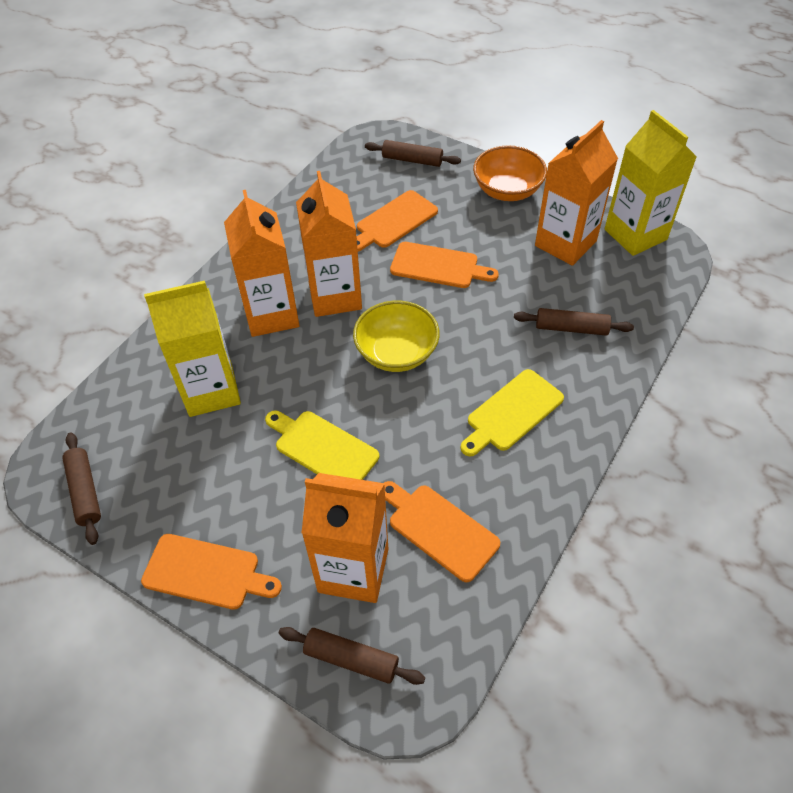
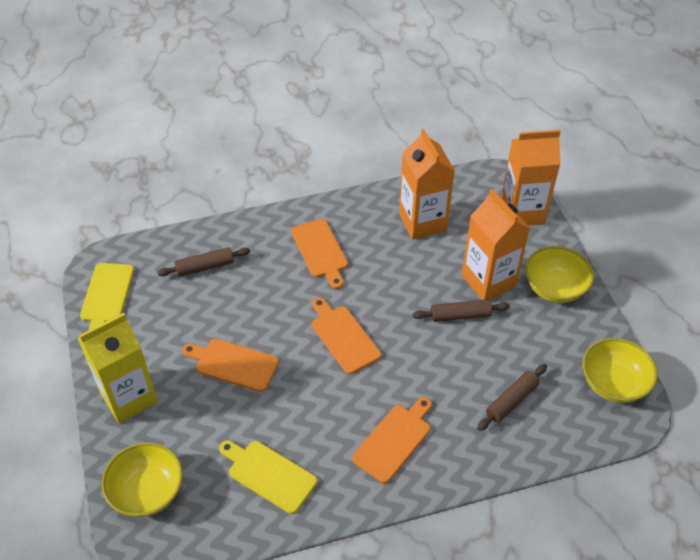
brown rolling pin: 4 -> 3
orange bowl: 1 -> 0
orange carton: 4 -> 3
yellow bowl: 1 -> 3
yellow carton: 2 -> 1

